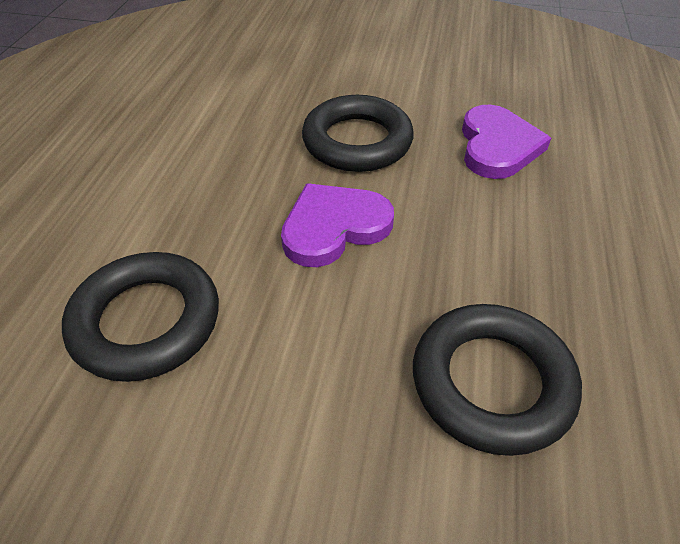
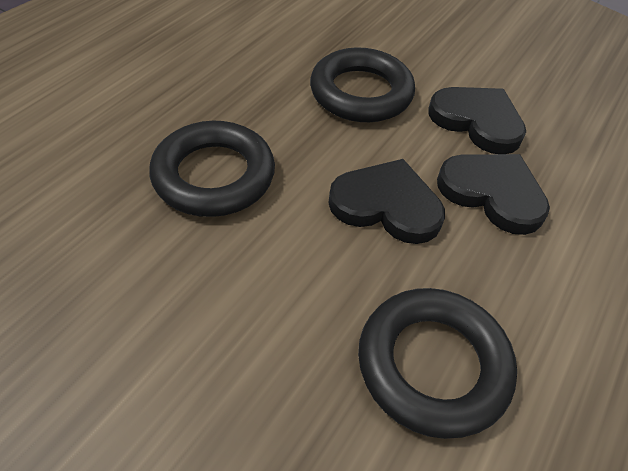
black heart: 0 -> 3
purple heart: 2 -> 0

